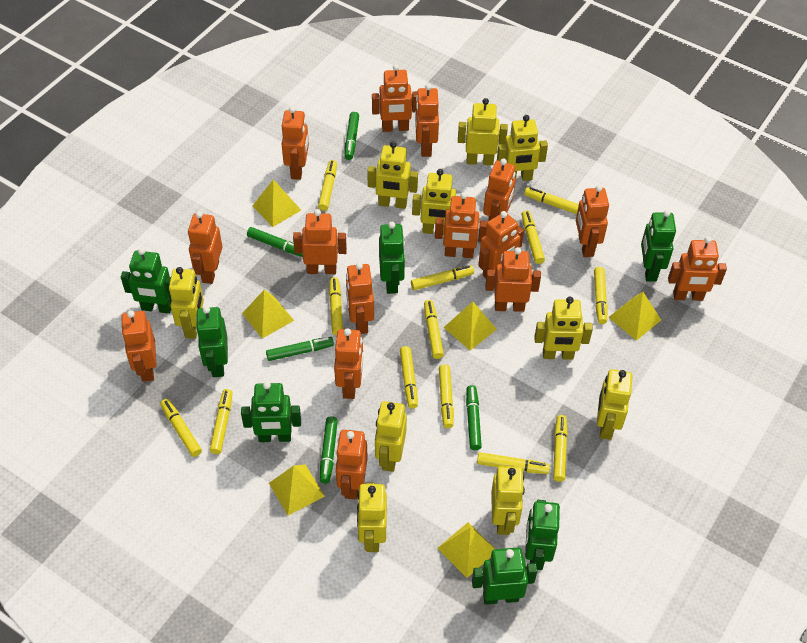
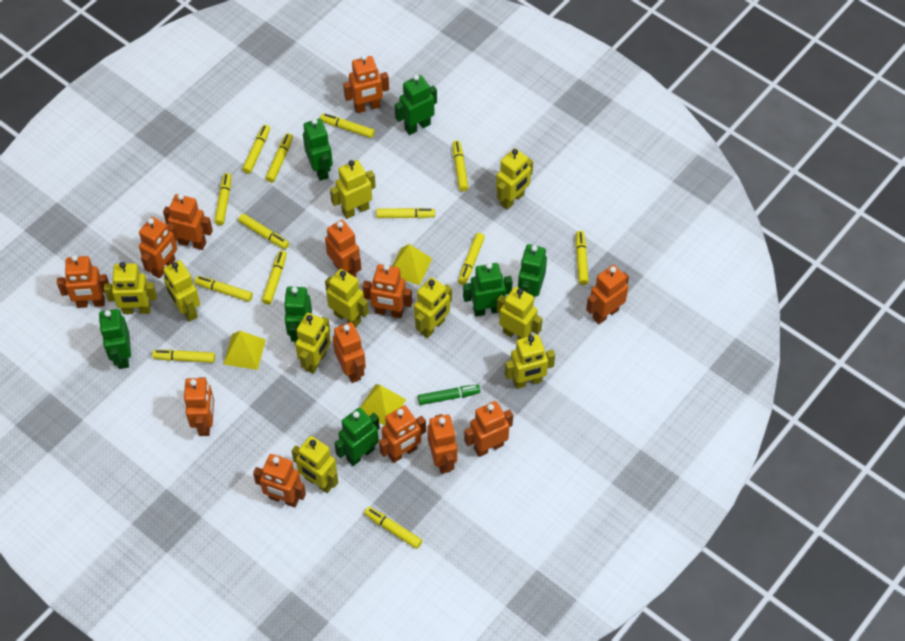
green marker: 5 -> 1
orange robot: 15 -> 13
yellow pyramid: 6 -> 3

